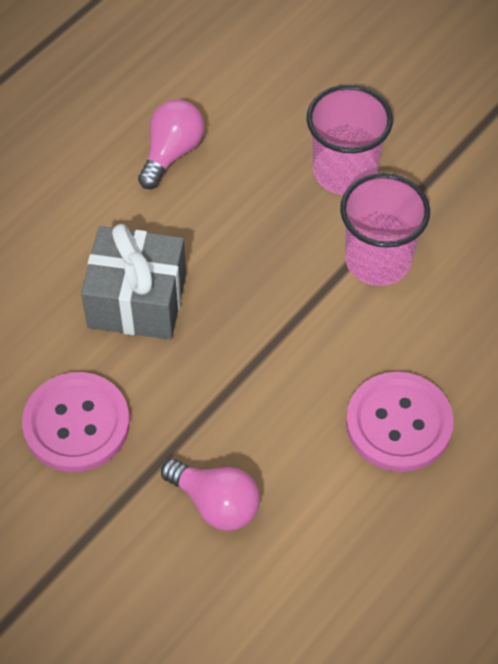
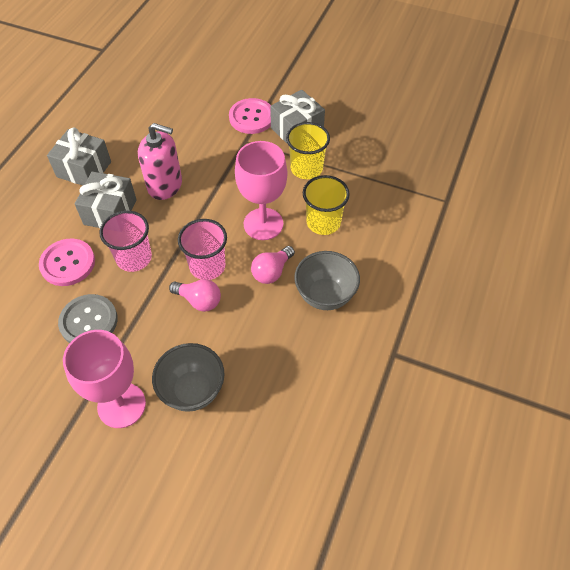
grey bowl: 0 -> 2
grey button: 0 -> 1
grey gift: 1 -> 3
pink goblet: 0 -> 2
pink soap dispenser: 0 -> 1
yellow cup: 0 -> 2

